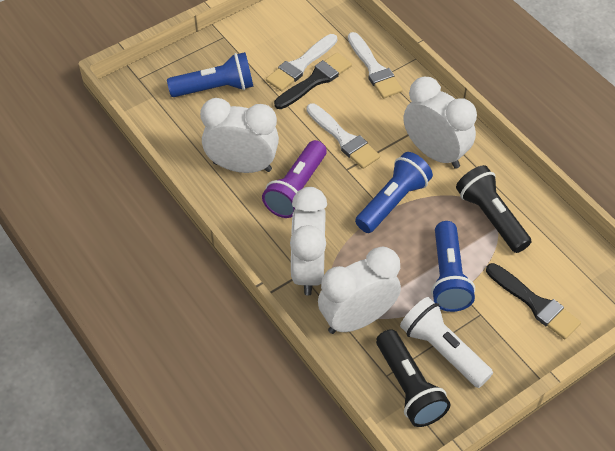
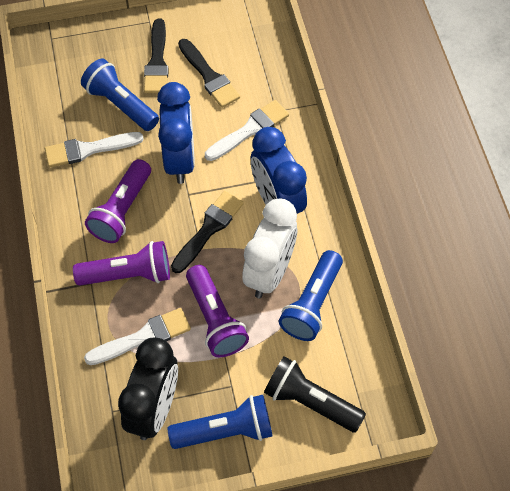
black brush: 2 -> 3
black clock: 0 -> 1
black flashlight: 2 -> 1
blue clock: 0 -> 2
purple flashlight: 1 -> 3
white clock: 4 -> 1
white flashlight: 1 -> 0

